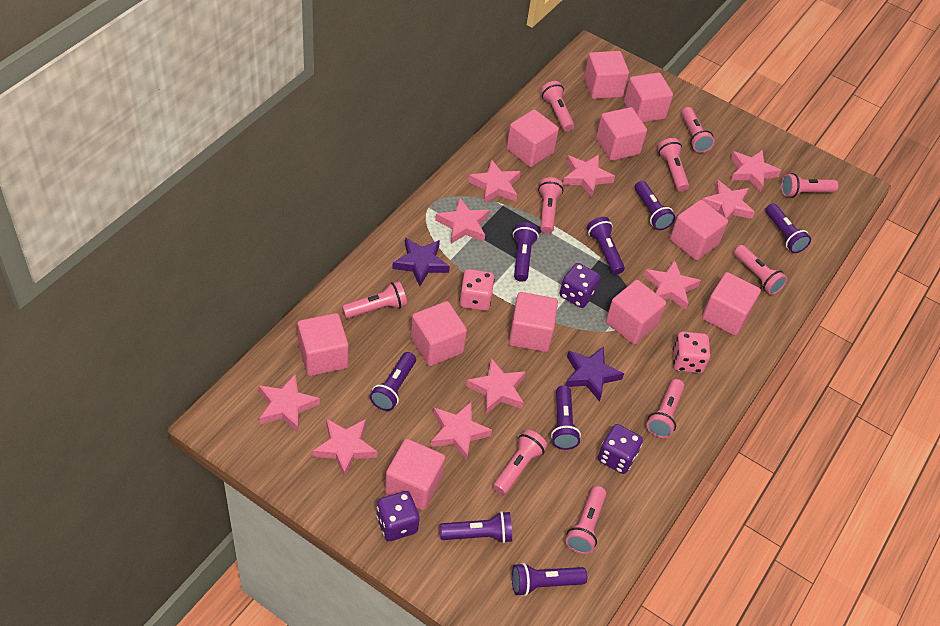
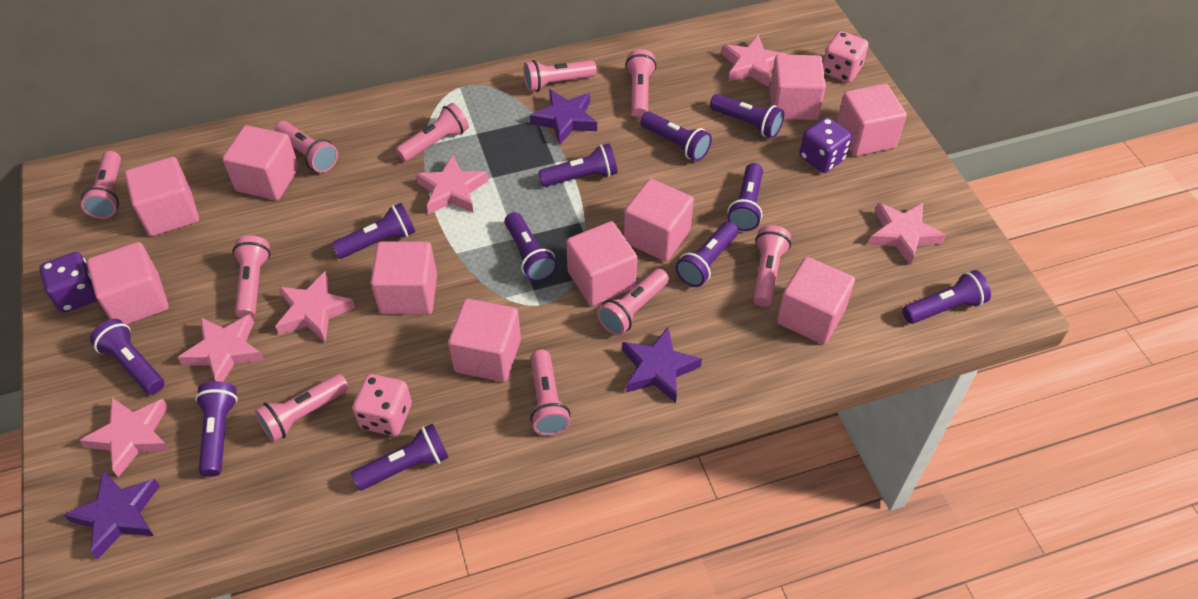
pink cube: 11 -> 10
pink star: 10 -> 6
purple dice: 3 -> 2
purple flashlight: 8 -> 11
purple star: 2 -> 3

